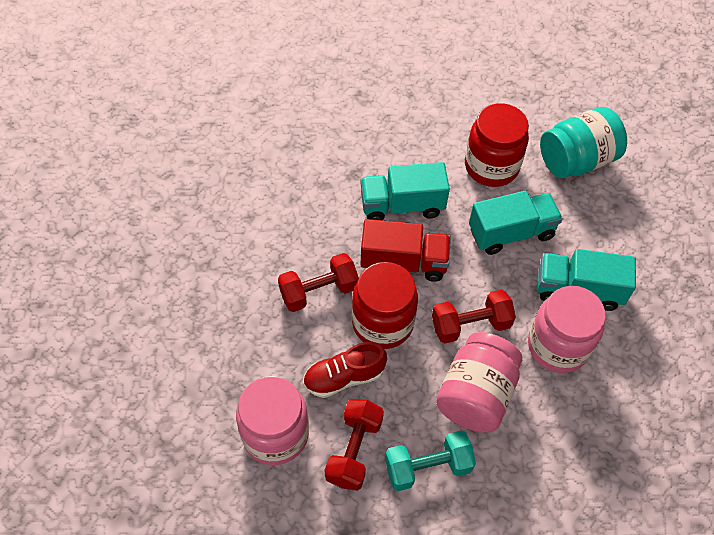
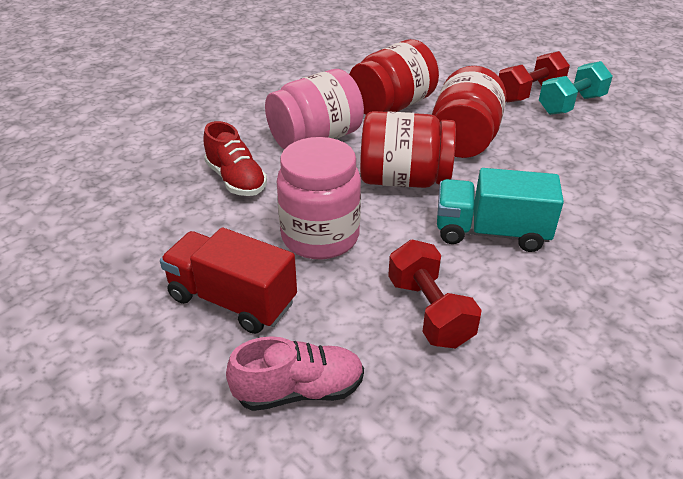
pink jar: 3 -> 2
pink shoe: 0 -> 1
red dumbbell: 3 -> 2
red jar: 2 -> 3
turquoise jar: 1 -> 0
turquoise truck: 3 -> 1

